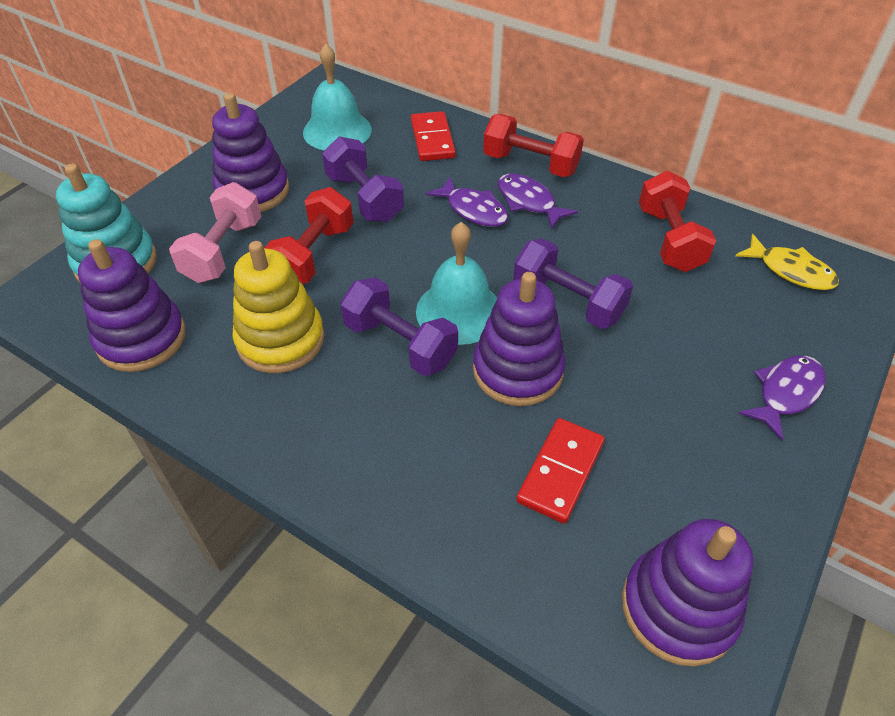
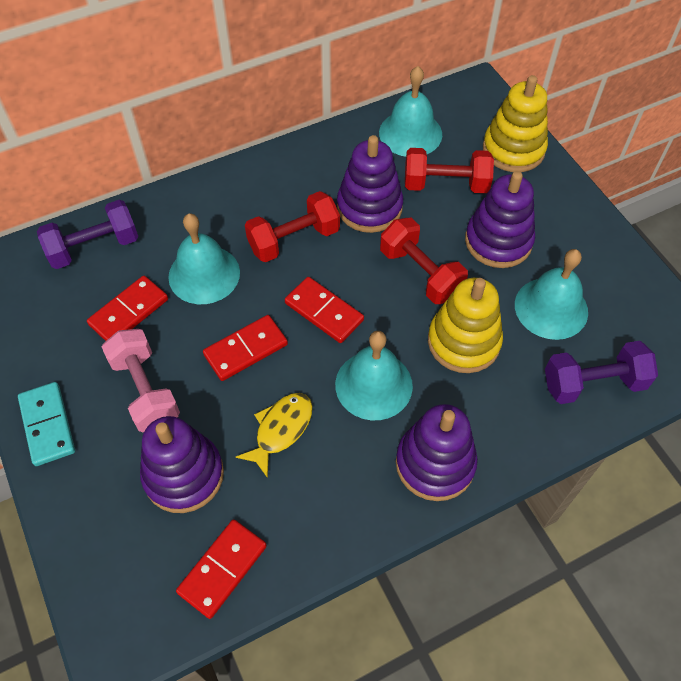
purple dumbbell: 3 -> 2
purple fish: 3 -> 0
red domino: 2 -> 4
turquoise bell: 2 -> 4
turquoise domino: 0 -> 1
turquoise stacking toy: 1 -> 0
yellow stacking toy: 1 -> 2

